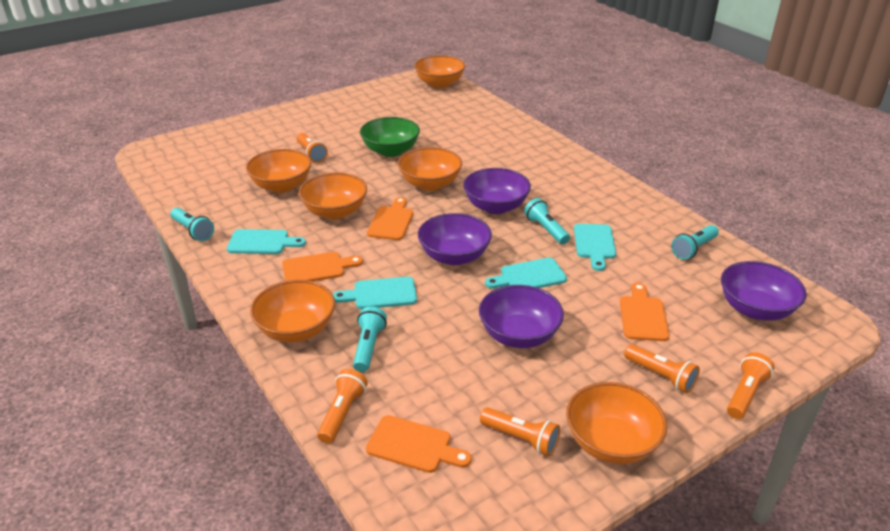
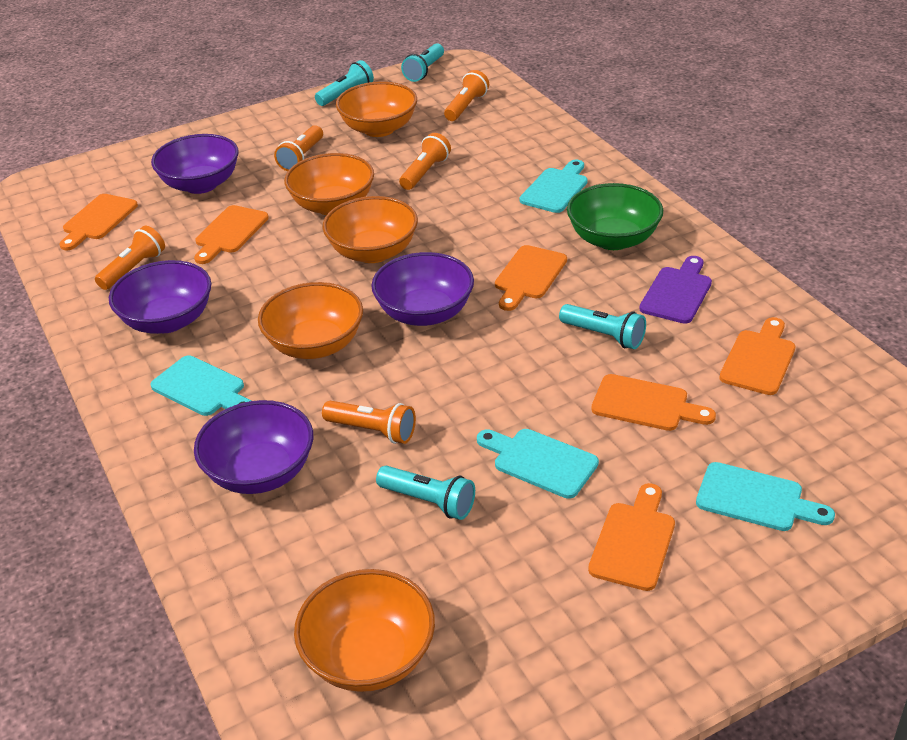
orange bowl: 6 -> 5
orange cutting board: 4 -> 6
purple cutting board: 0 -> 1

